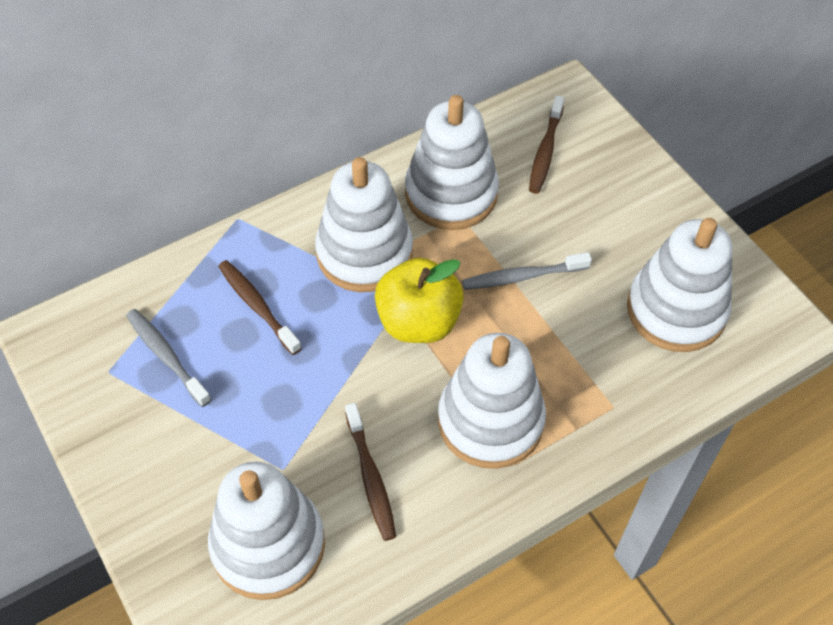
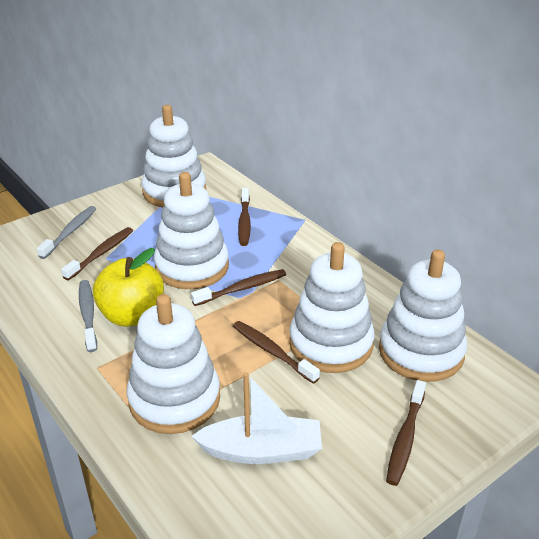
brown toothbrush: 3 -> 5
white boat: 0 -> 1

